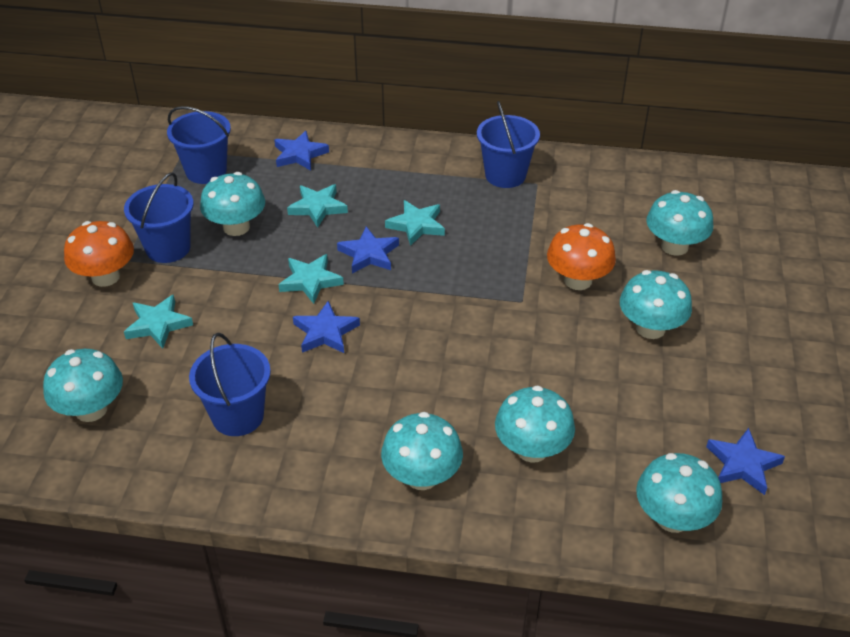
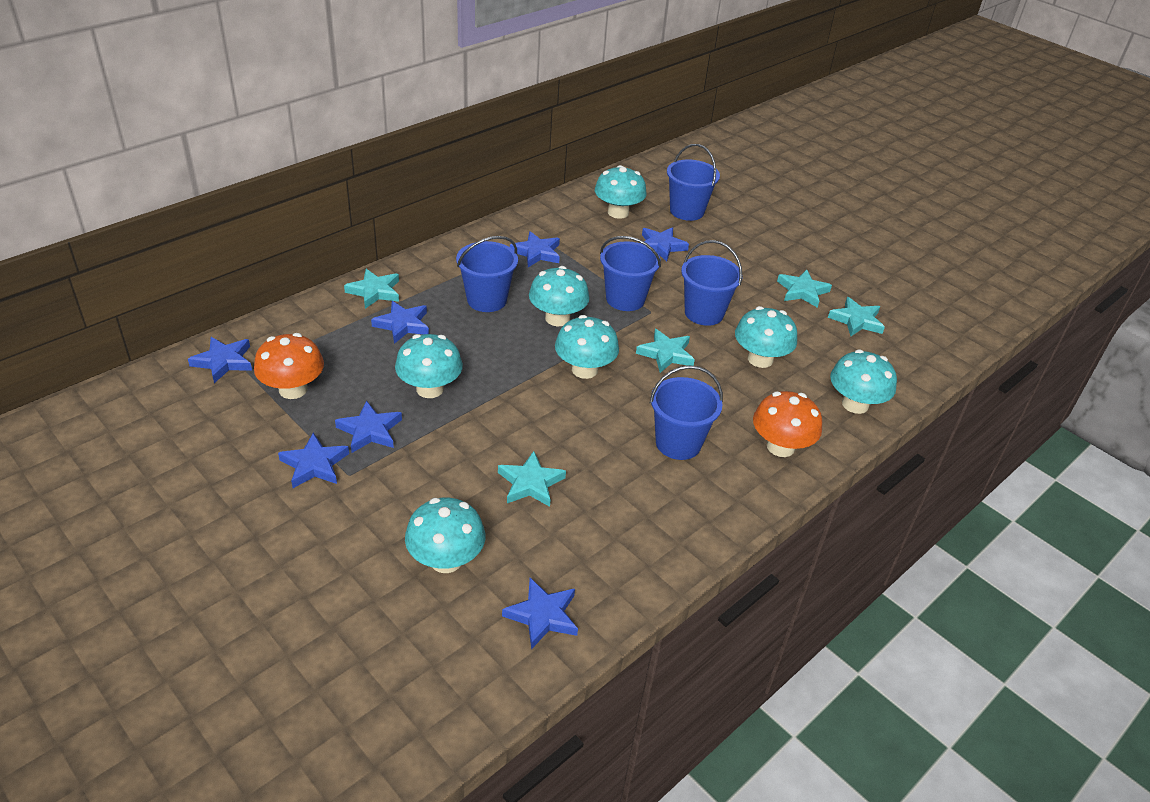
blue bucket: 4 -> 5
blue star: 4 -> 7
turquoise star: 4 -> 5

